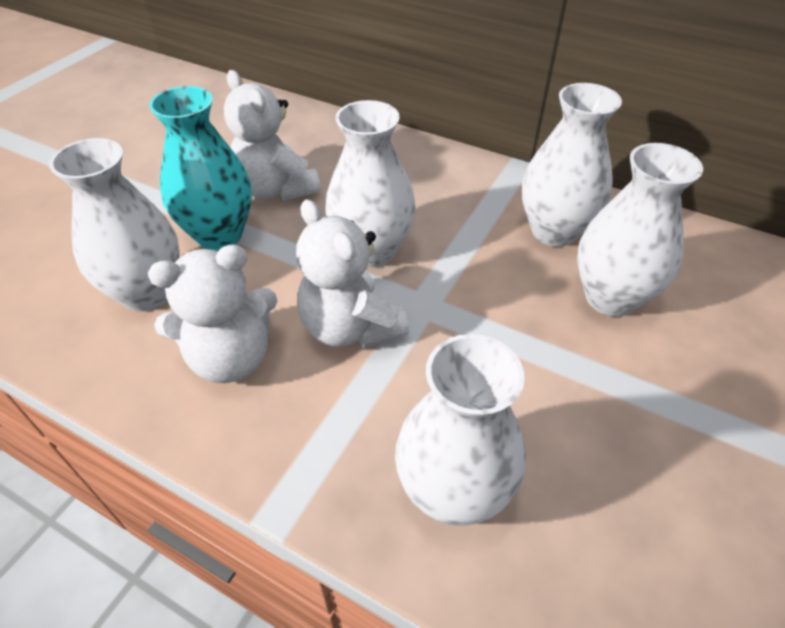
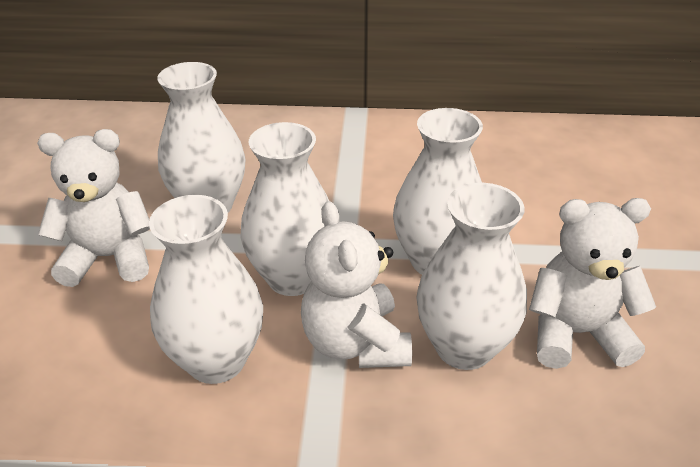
turquoise vase: 1 -> 0

